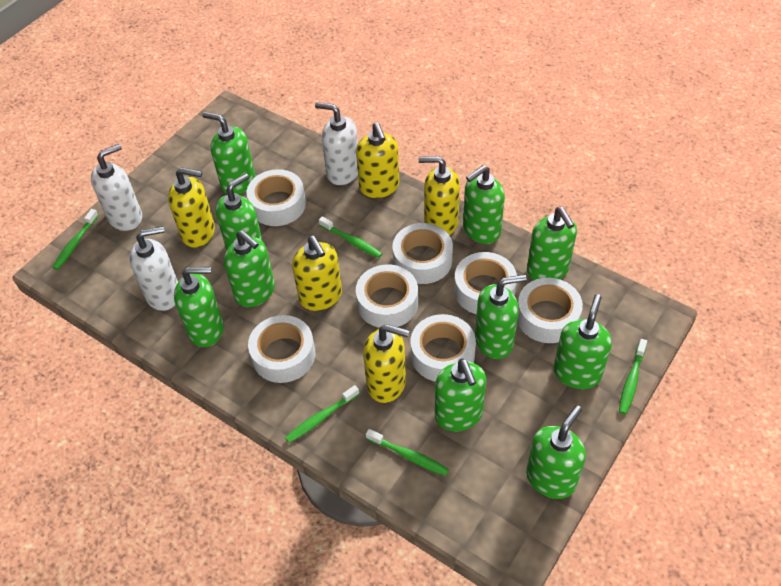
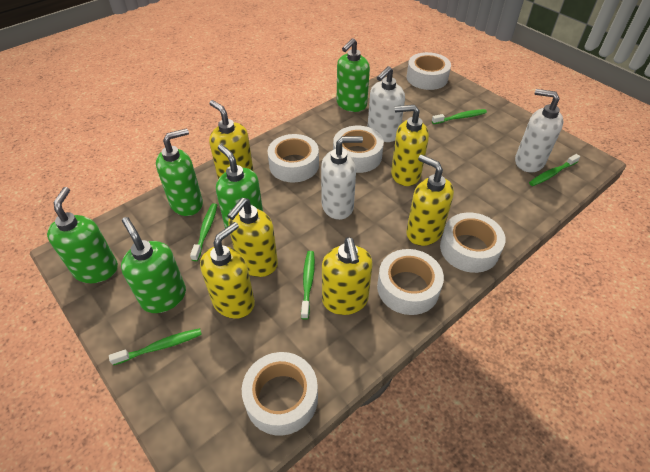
green soap dispenser: 10 -> 5
white tape: 7 -> 6
yellow soap dispenser: 5 -> 6

